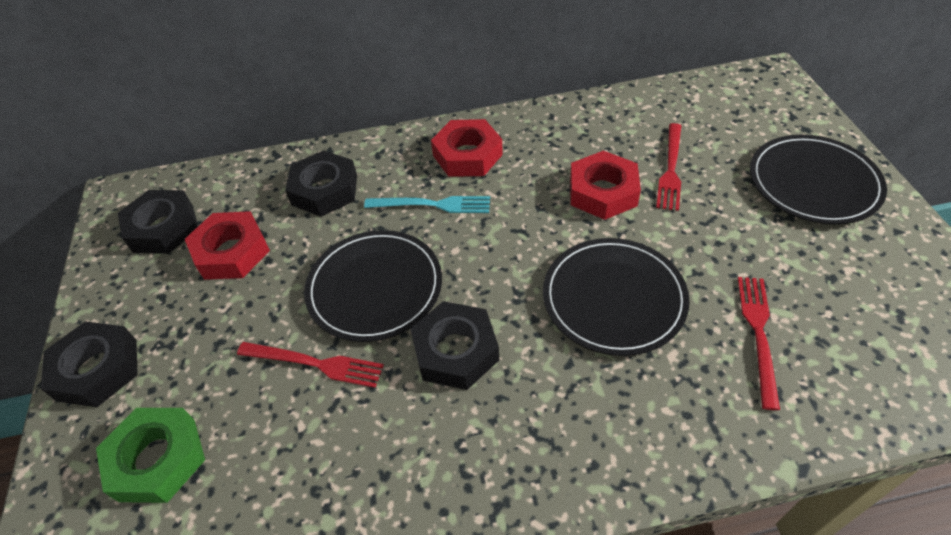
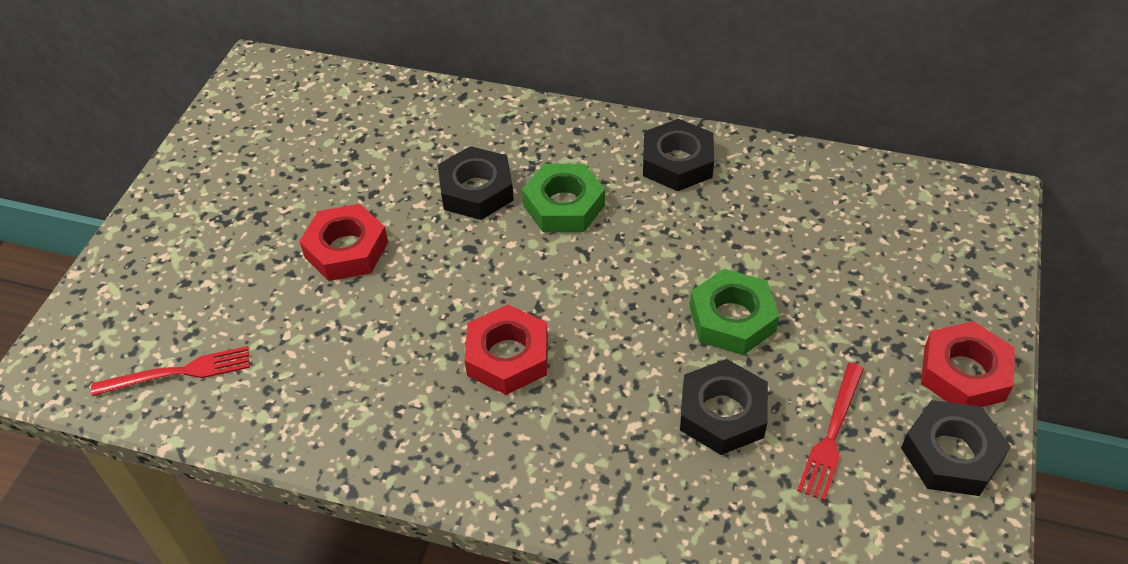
black plate: 3 -> 0
green nut: 1 -> 2
red fork: 3 -> 2
turquoise fork: 1 -> 0

